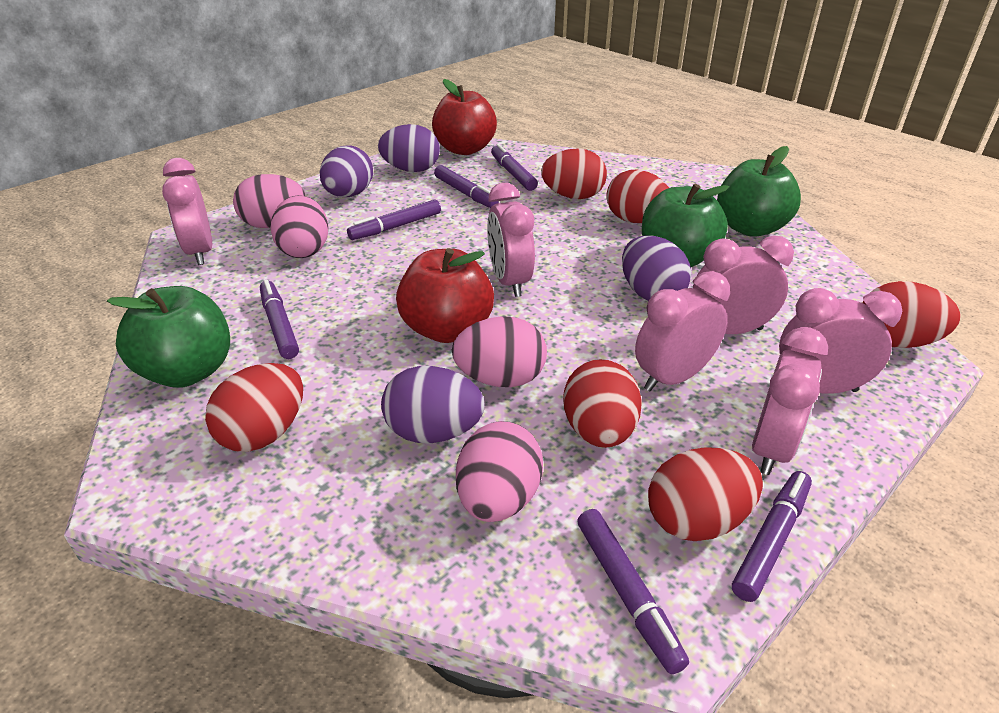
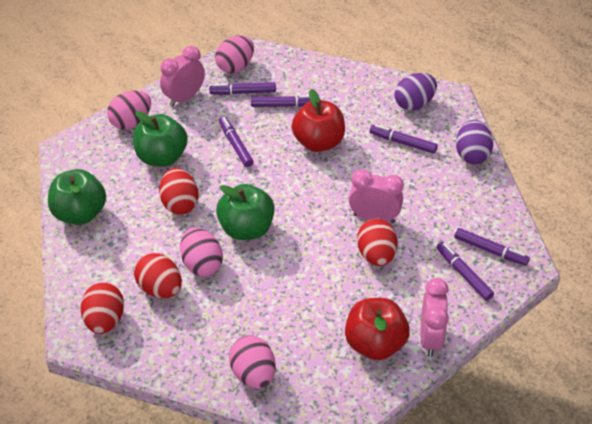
pink clock: 6 -> 3
purple egg: 4 -> 2
red egg: 6 -> 4

